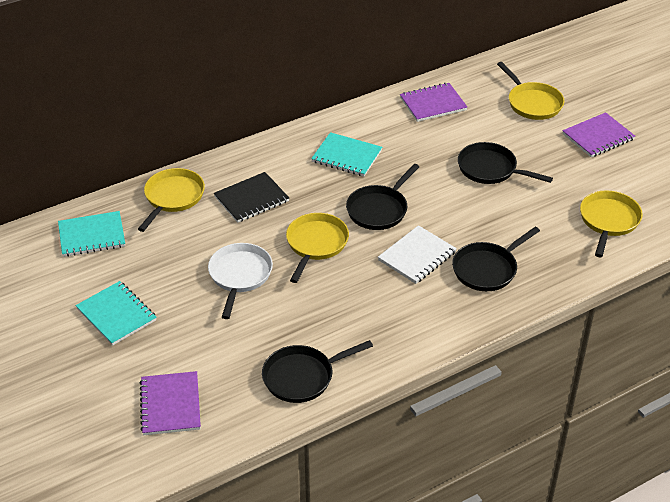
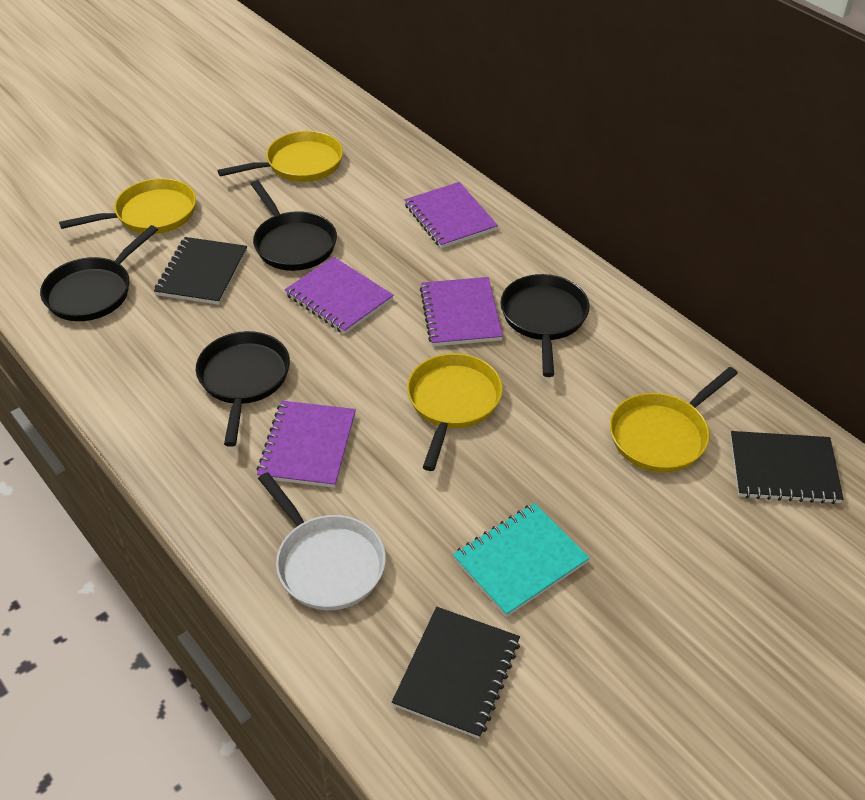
black notebook: 1 -> 3
purple notebook: 3 -> 4
turquoise notebook: 3 -> 1
white notebook: 1 -> 0

